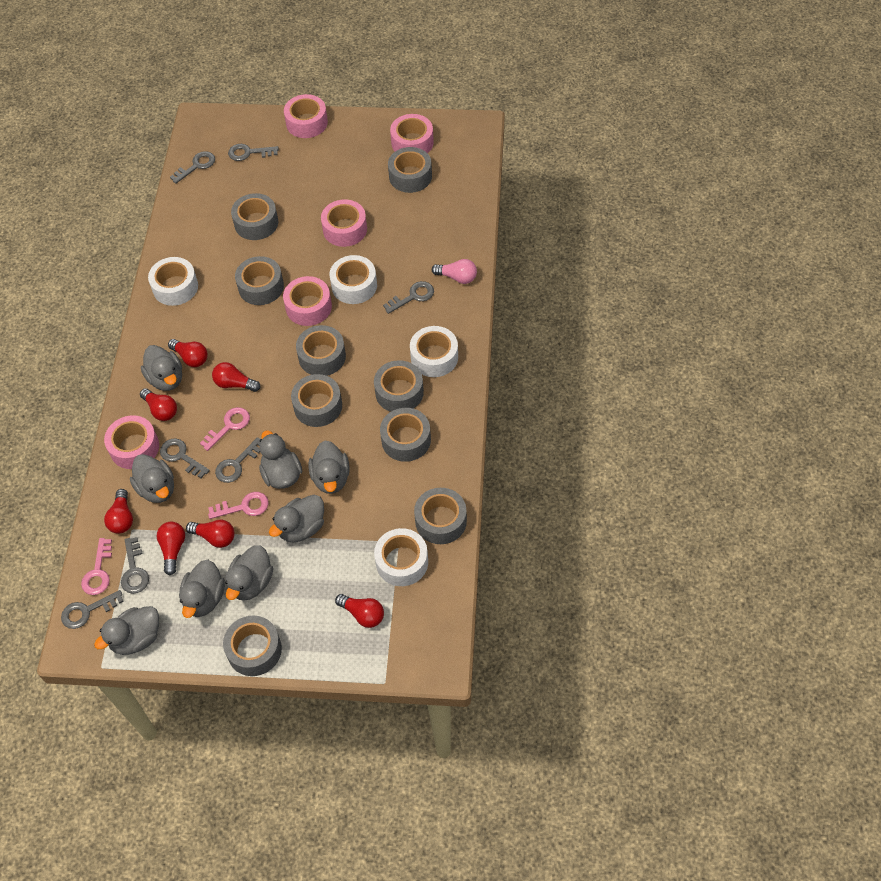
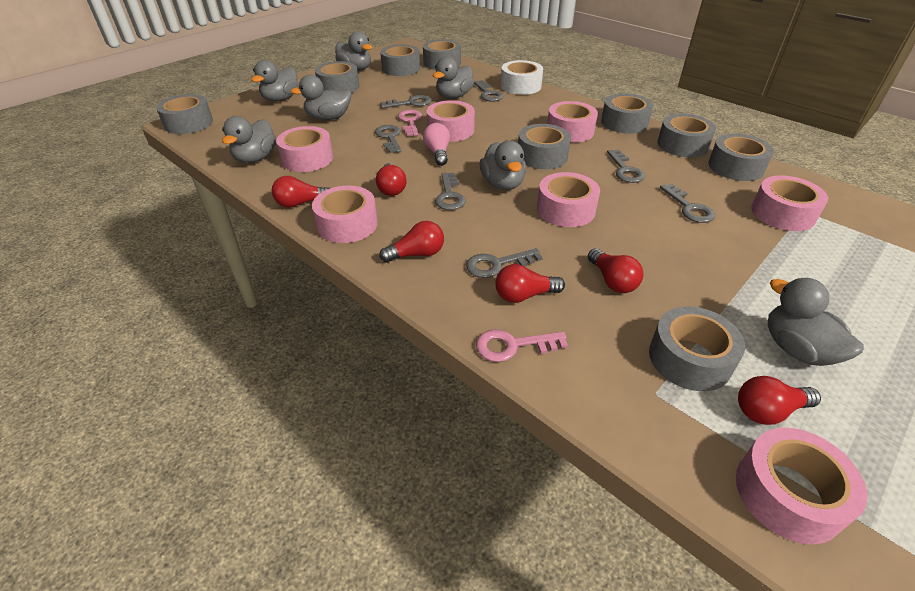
grey duck: 8 -> 7
pink key: 3 -> 2
pink tape: 5 -> 7
red light bulb: 7 -> 6
white tape: 4 -> 1

